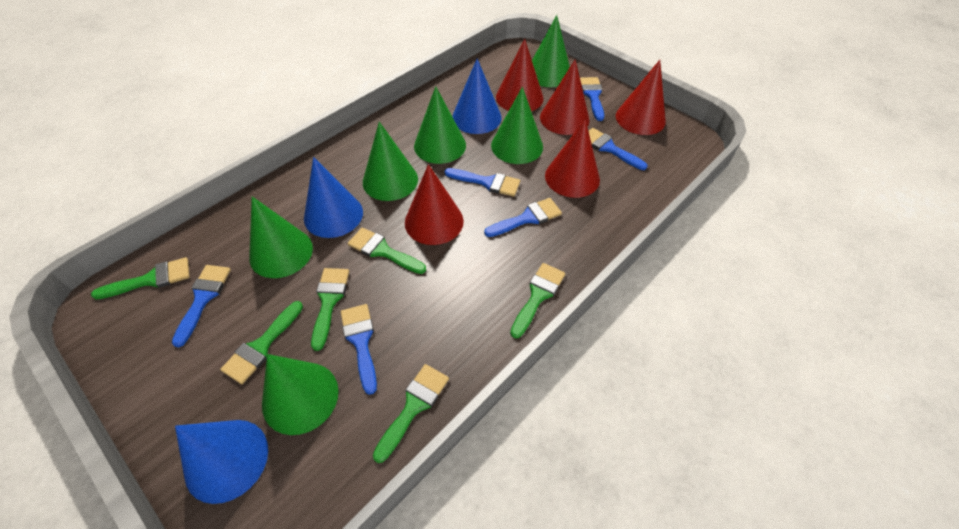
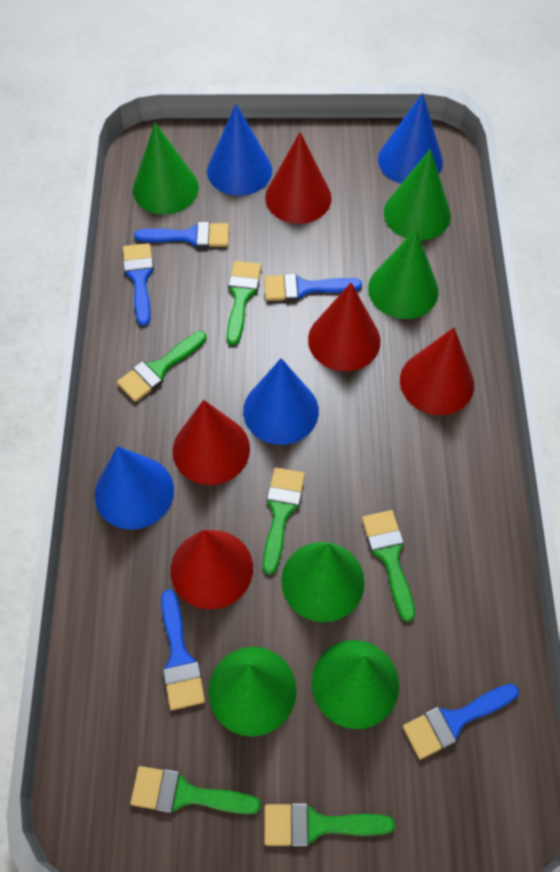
blue brush: 6 -> 5
blue cone: 3 -> 4

